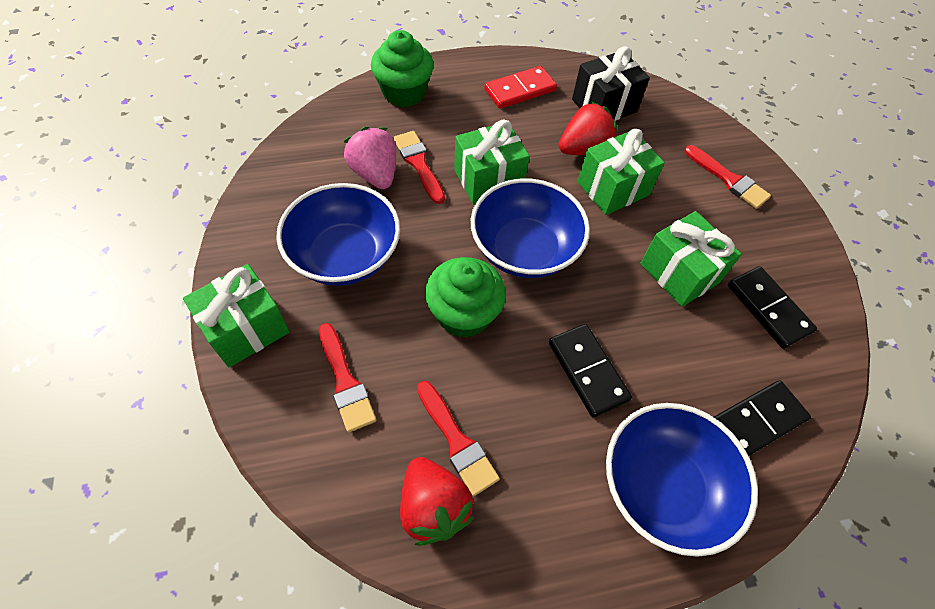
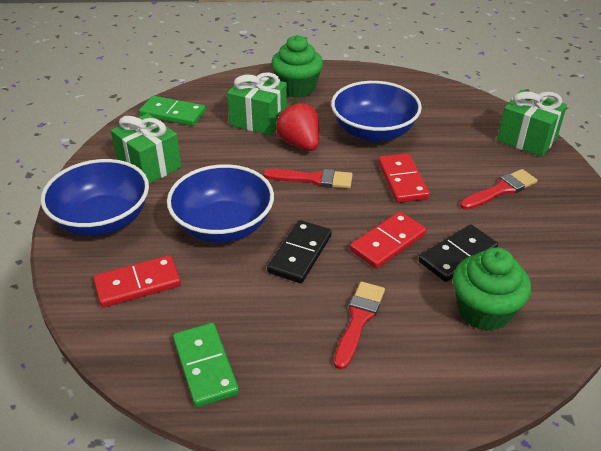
black domino: 3 -> 2
black gift: 1 -> 0
green domino: 0 -> 2
green gift: 4 -> 3
pink strawberry: 1 -> 0
red brush: 4 -> 3
red domino: 1 -> 3
red strawberry: 2 -> 1

